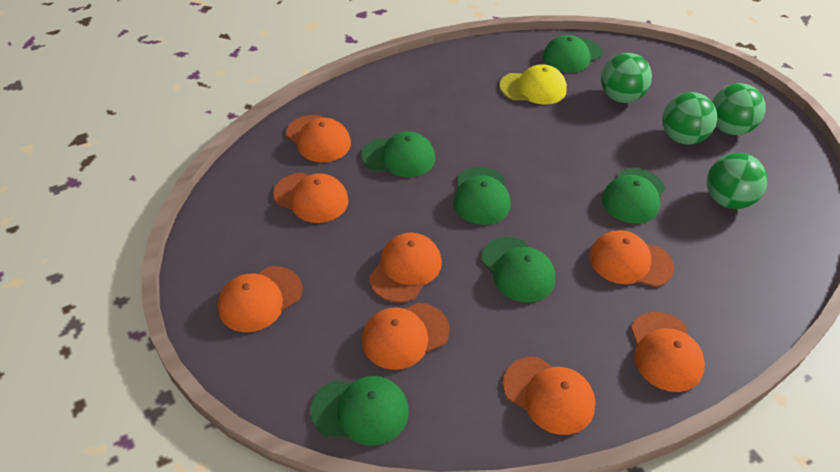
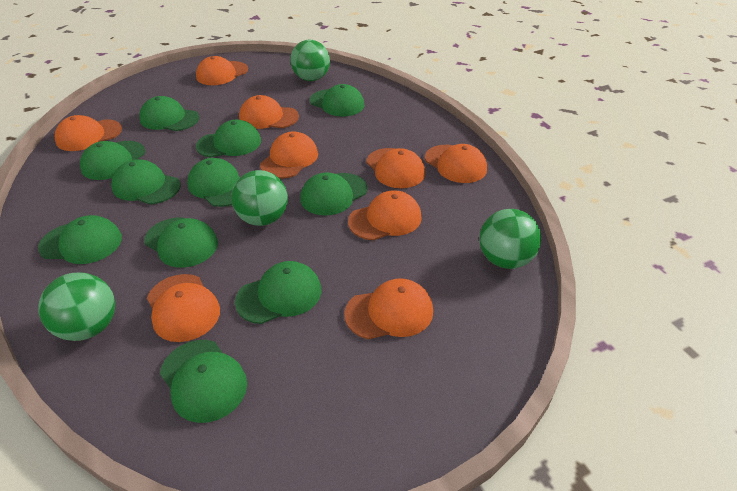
green cap: 6 -> 11
orange cap: 8 -> 9
yellow cap: 1 -> 0

